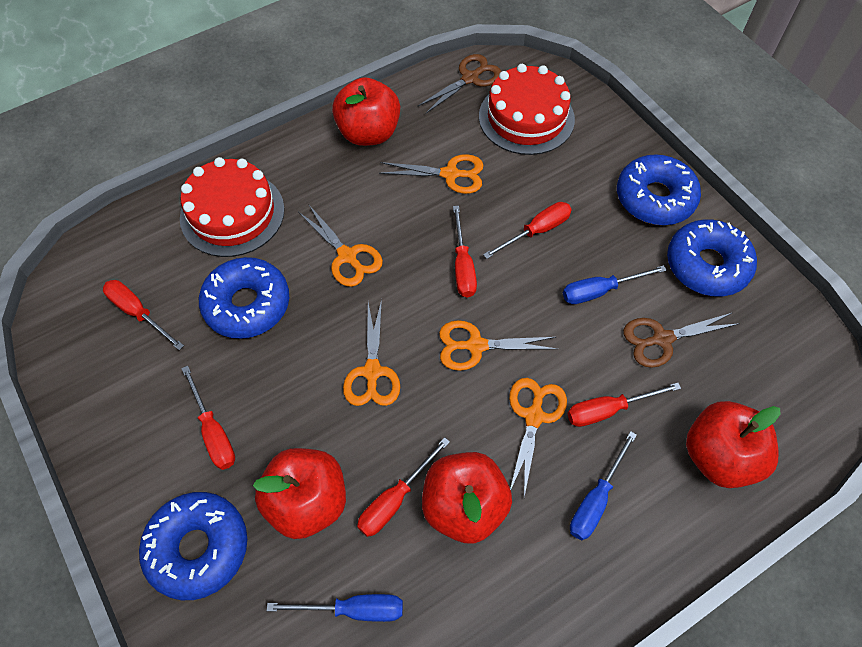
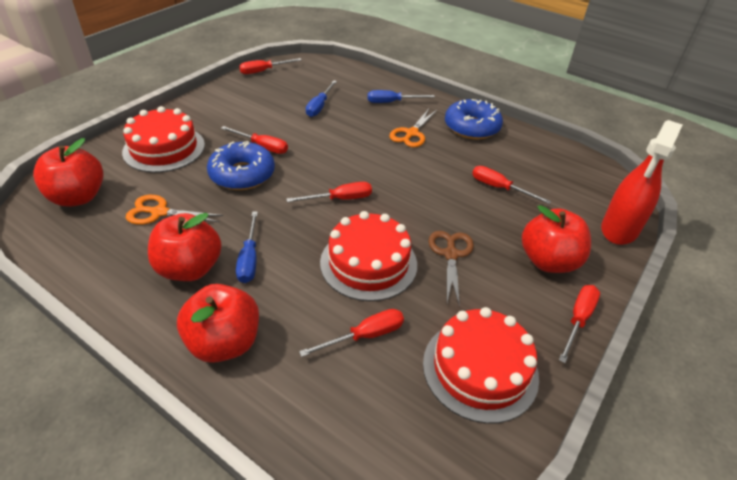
blue donut: 4 -> 2
brown scissors: 2 -> 1
orange scissors: 5 -> 2
red cake: 2 -> 3
red spray bottle: 0 -> 1

